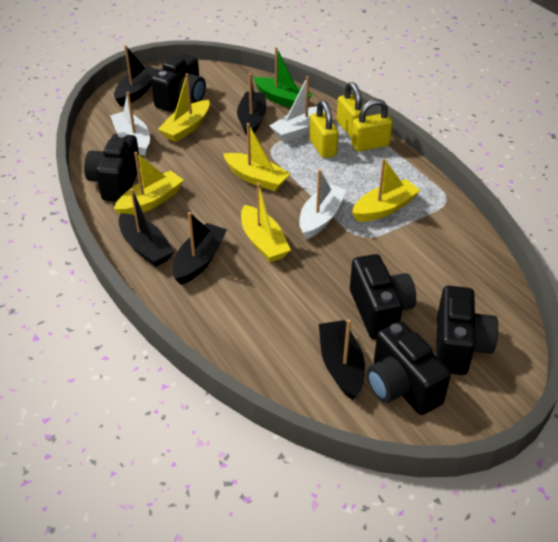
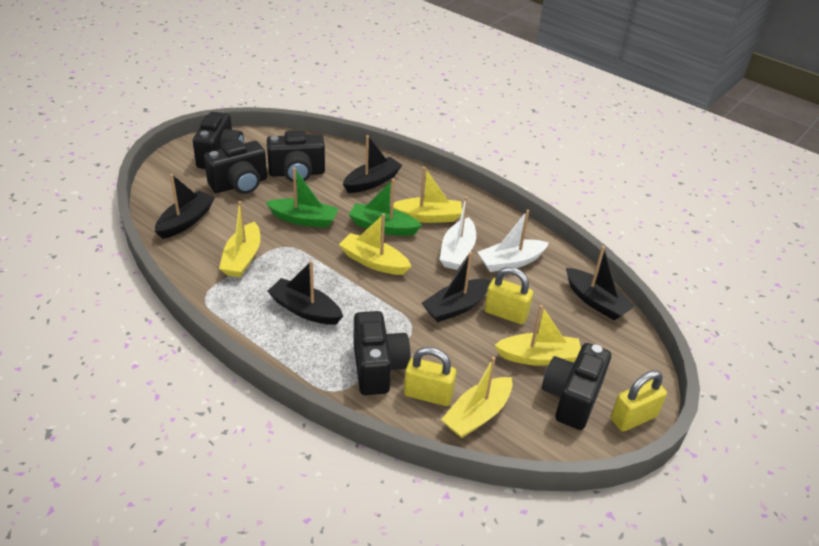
green boat: 1 -> 2
white boat: 3 -> 2

